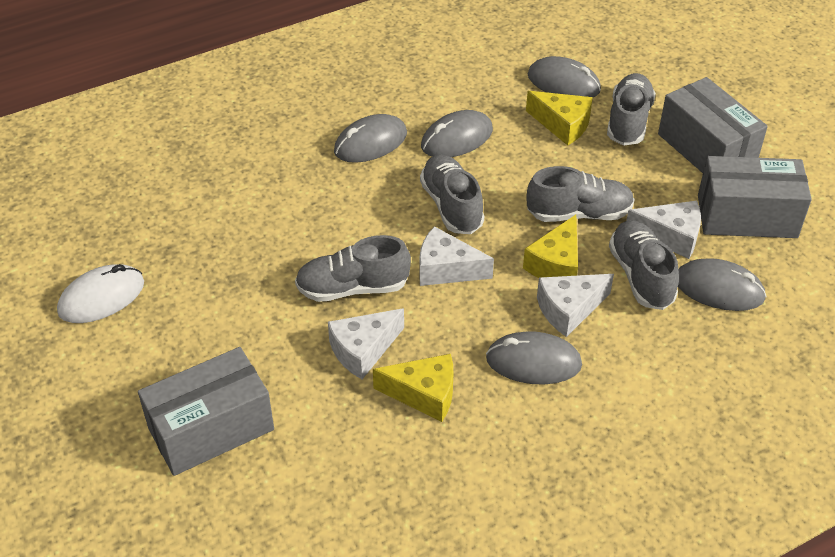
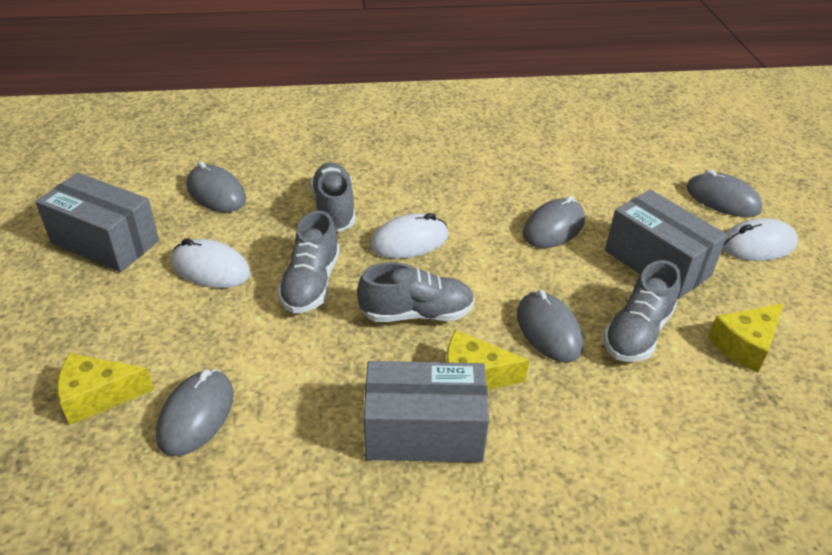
grey shoe: 5 -> 4
white cheese: 4 -> 0
white mouse: 1 -> 3

